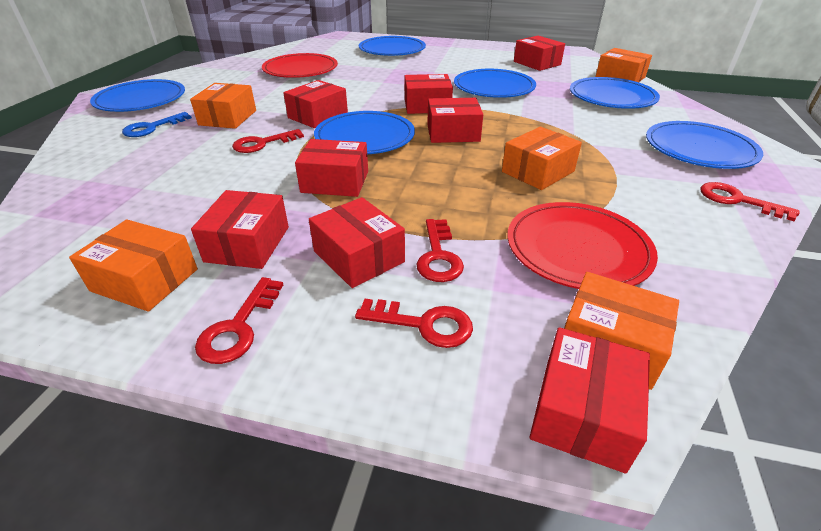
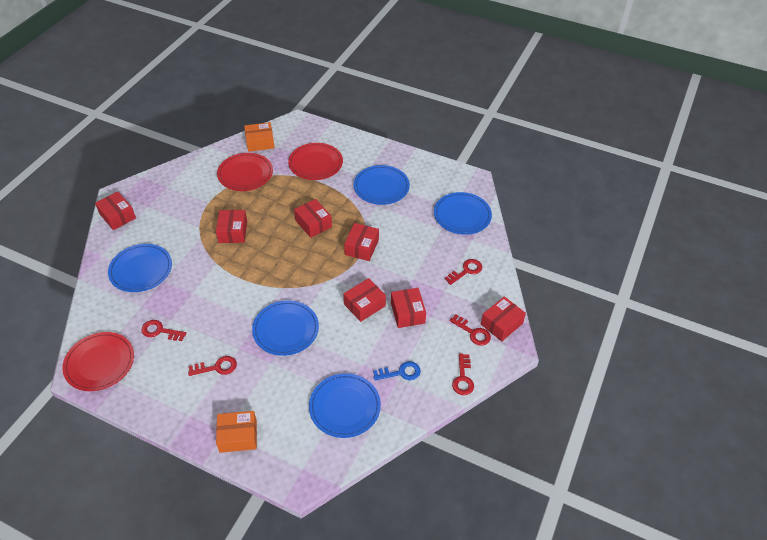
blue plate: 6 -> 5
orange box: 5 -> 2
red box: 8 -> 7
red plate: 2 -> 3

